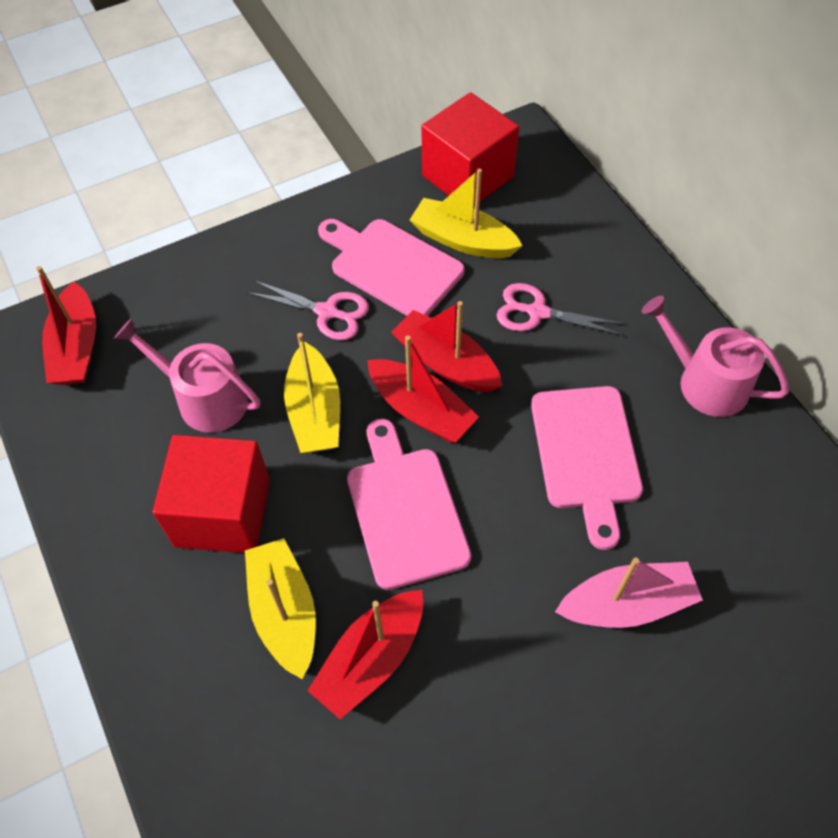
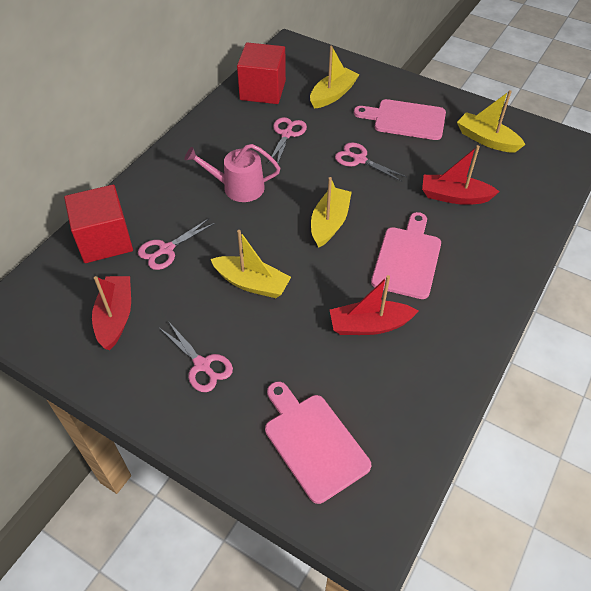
pink boat: 1 -> 0
pink scissors: 2 -> 4
pink watering can: 2 -> 1
red boat: 4 -> 3
yellow boat: 3 -> 4

